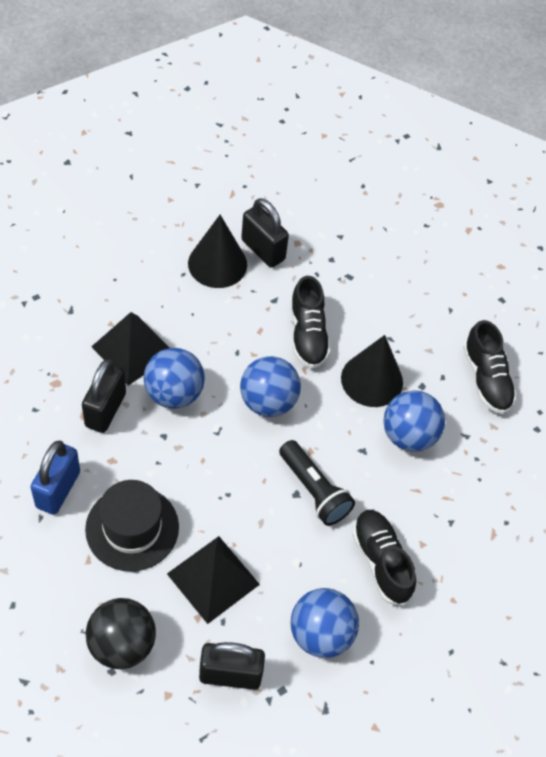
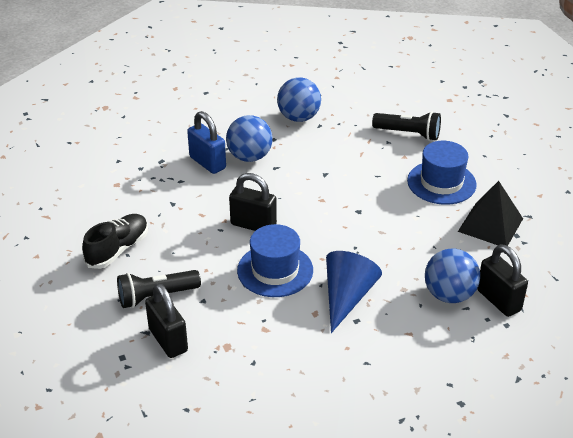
black ball: 1 -> 0
black cone: 2 -> 0
black flashlight: 1 -> 2
black hat: 1 -> 0
black pyramid: 2 -> 1
black shoe: 3 -> 1
blue ball: 4 -> 3
blue cone: 0 -> 1
blue hat: 0 -> 2

